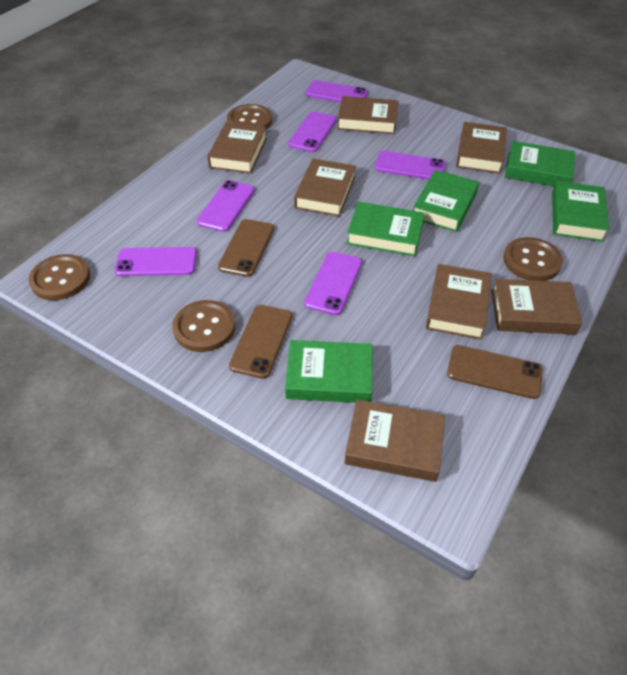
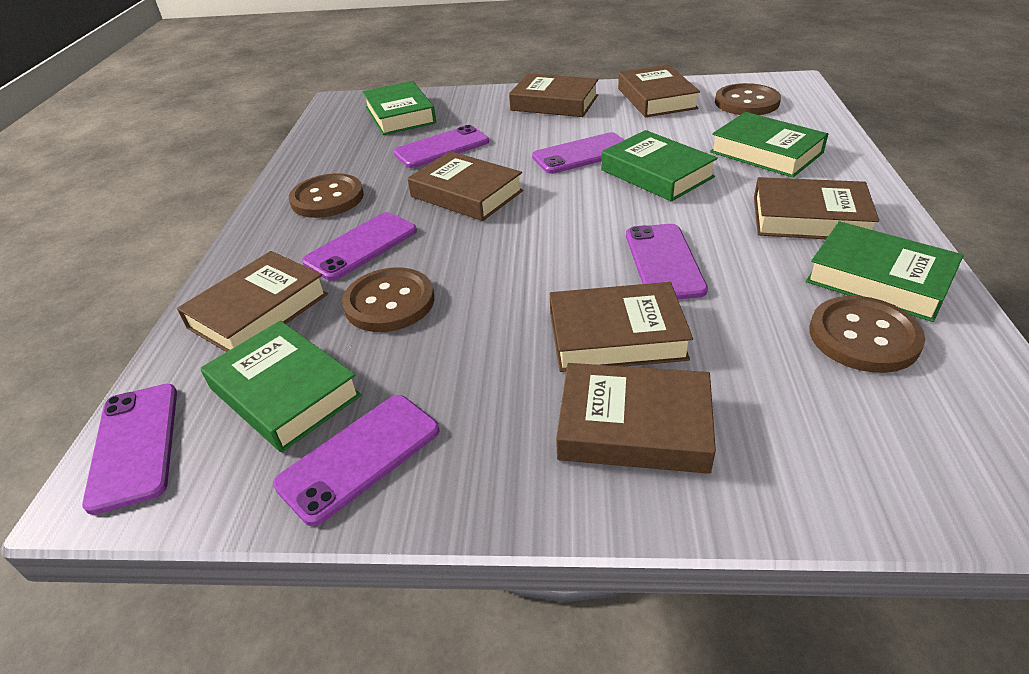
brown phone: 3 -> 0

